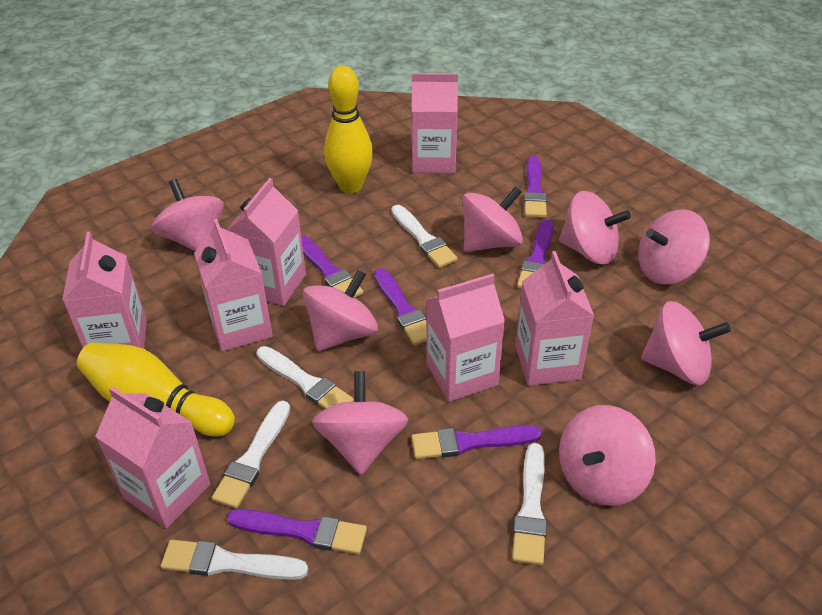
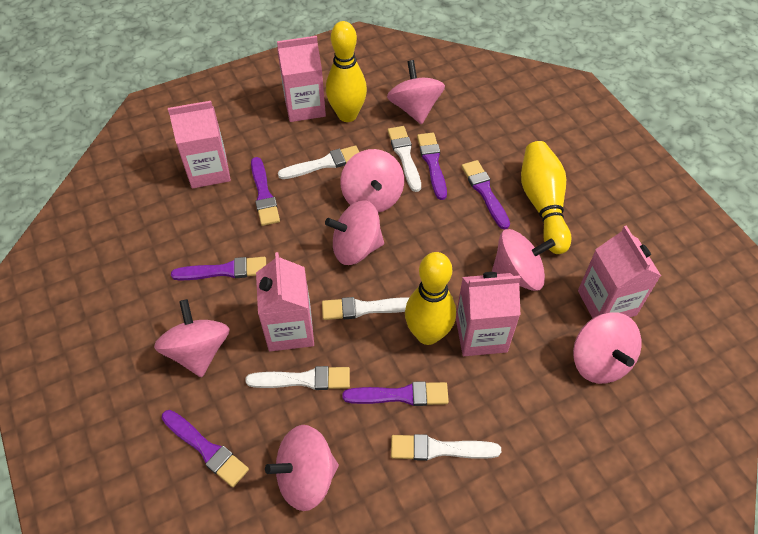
pink carton: 7 -> 5
pink spinning top: 8 -> 7
yellow bowling pin: 2 -> 3

